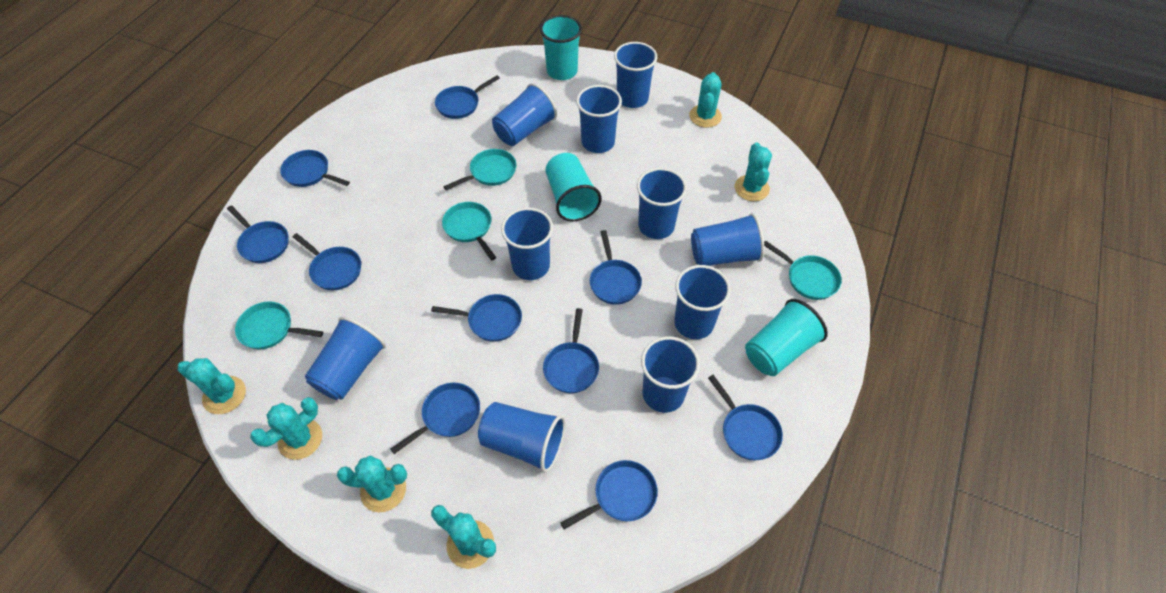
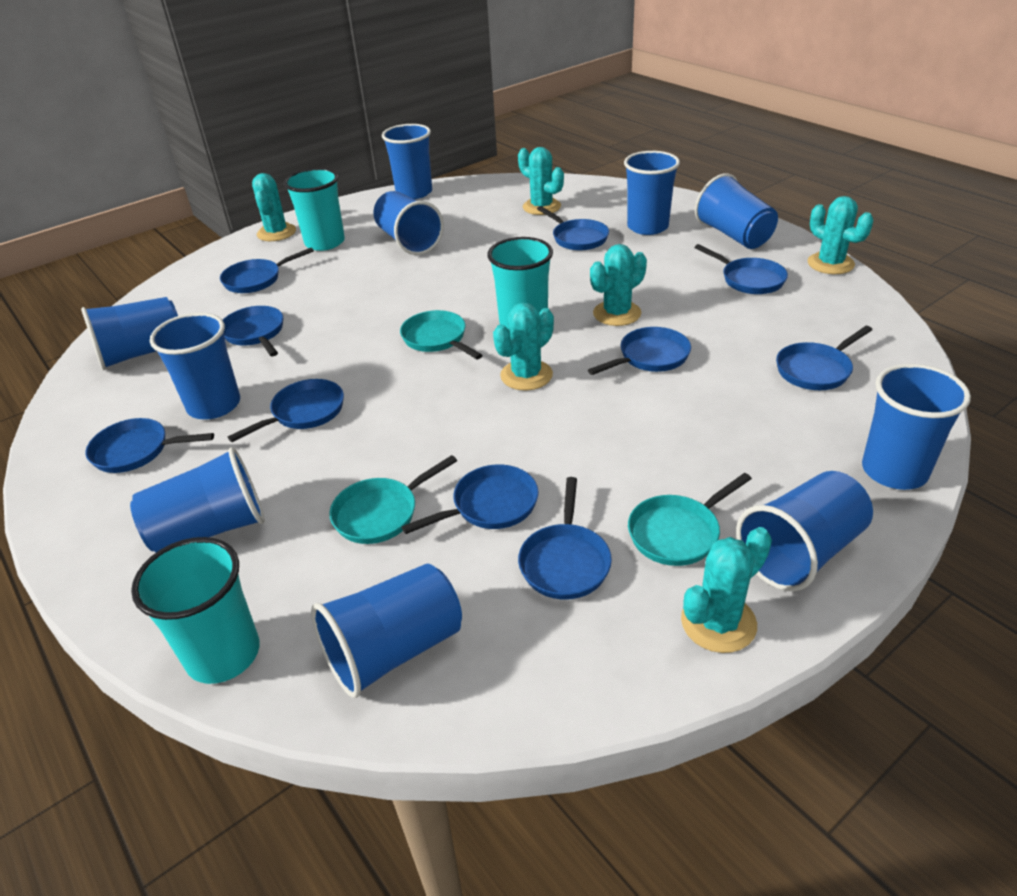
turquoise pan: 4 -> 3

